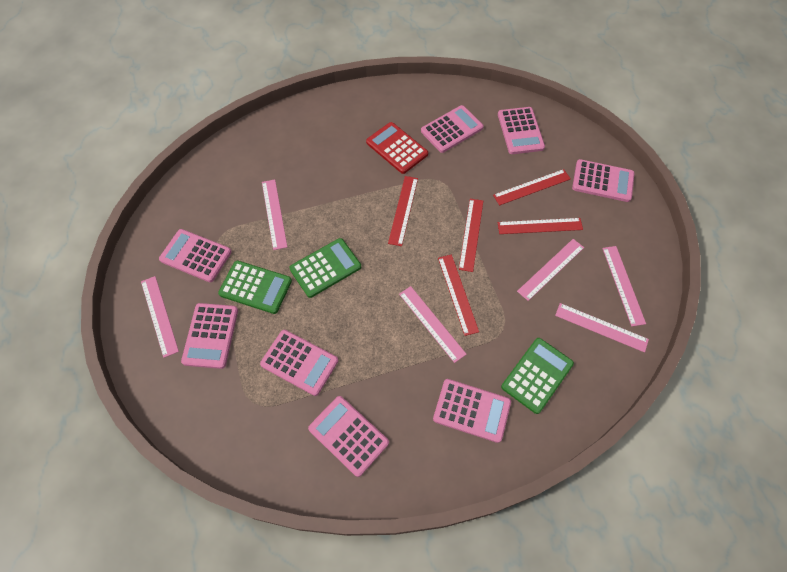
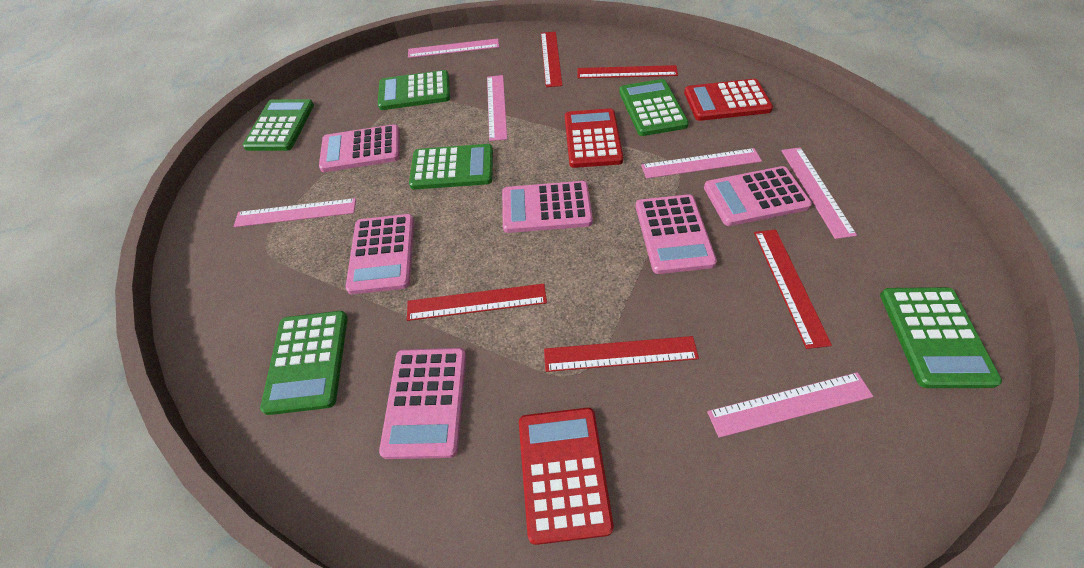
green calculator: 3 -> 6
pink calculator: 8 -> 6
red calculator: 1 -> 3

